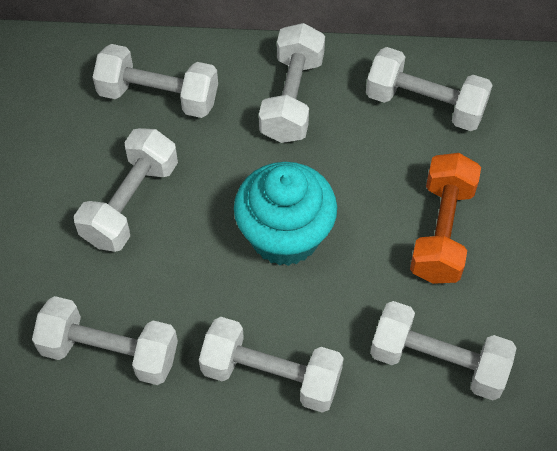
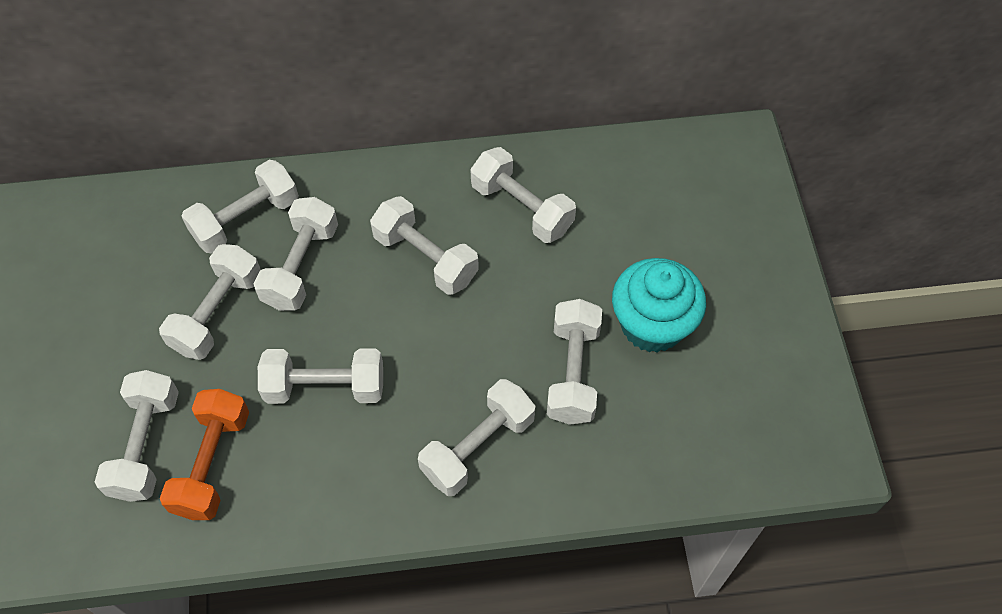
white dumbbell: 7 -> 9

